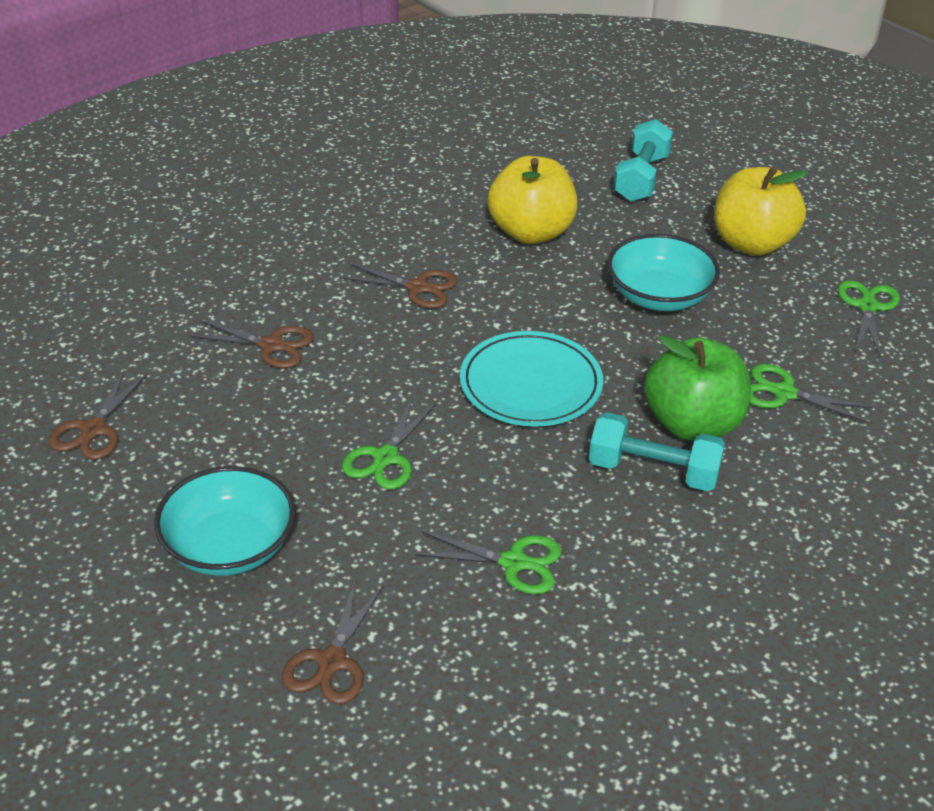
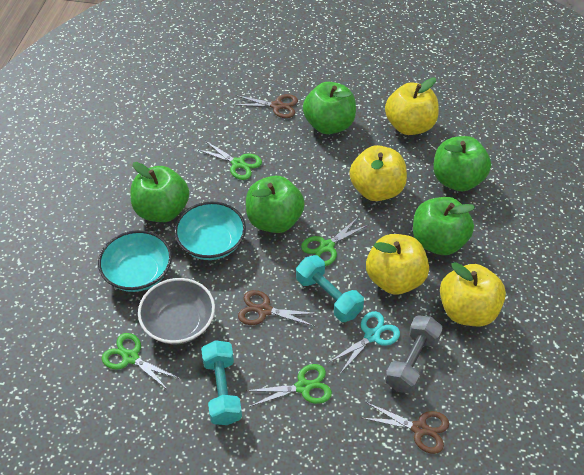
brown scissors: 4 -> 3
green apple: 1 -> 5
grey bowl: 0 -> 1
grey dumbbell: 0 -> 1
turquoise plate: 1 -> 0
turquoise scissors: 0 -> 1
yellow apple: 2 -> 4

